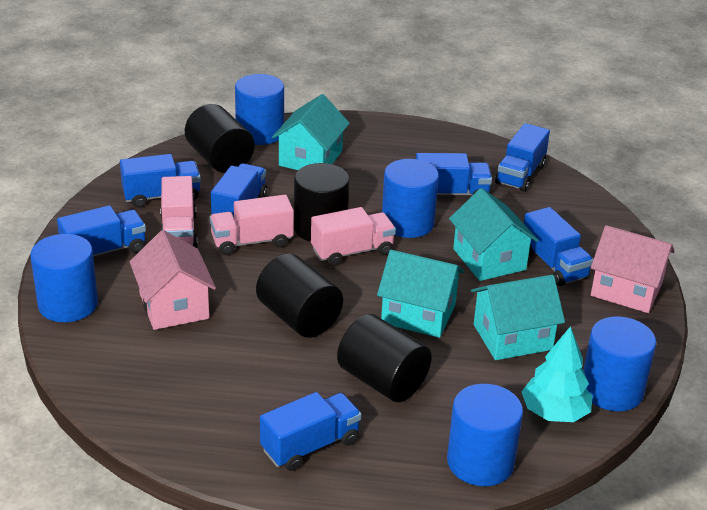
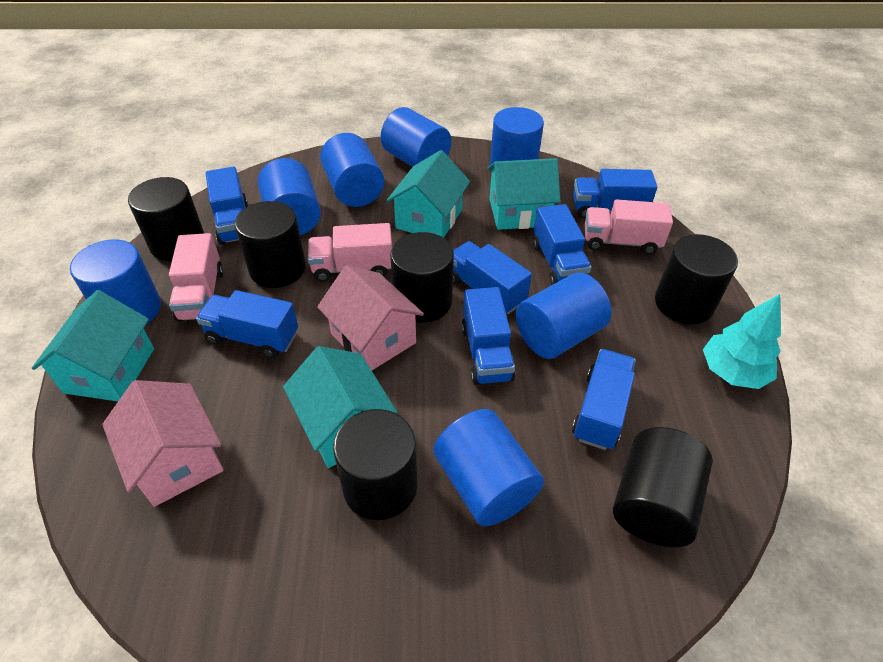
black cylinder: 4 -> 6
blue cylinder: 5 -> 7

